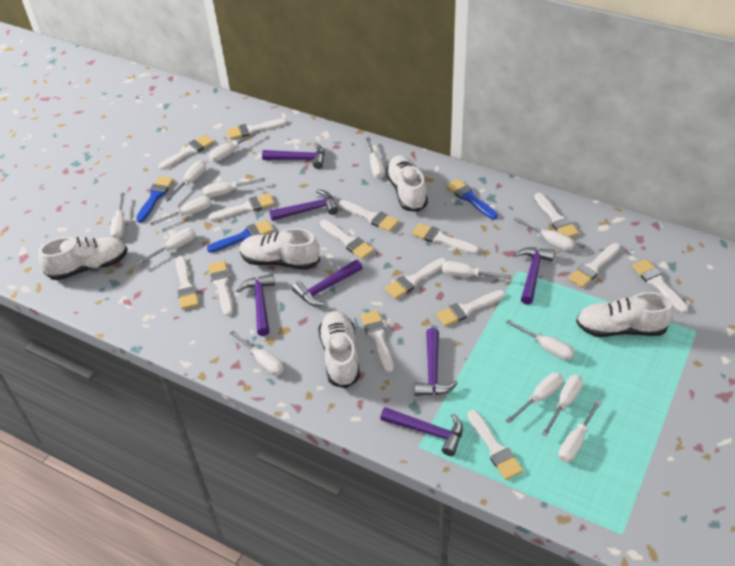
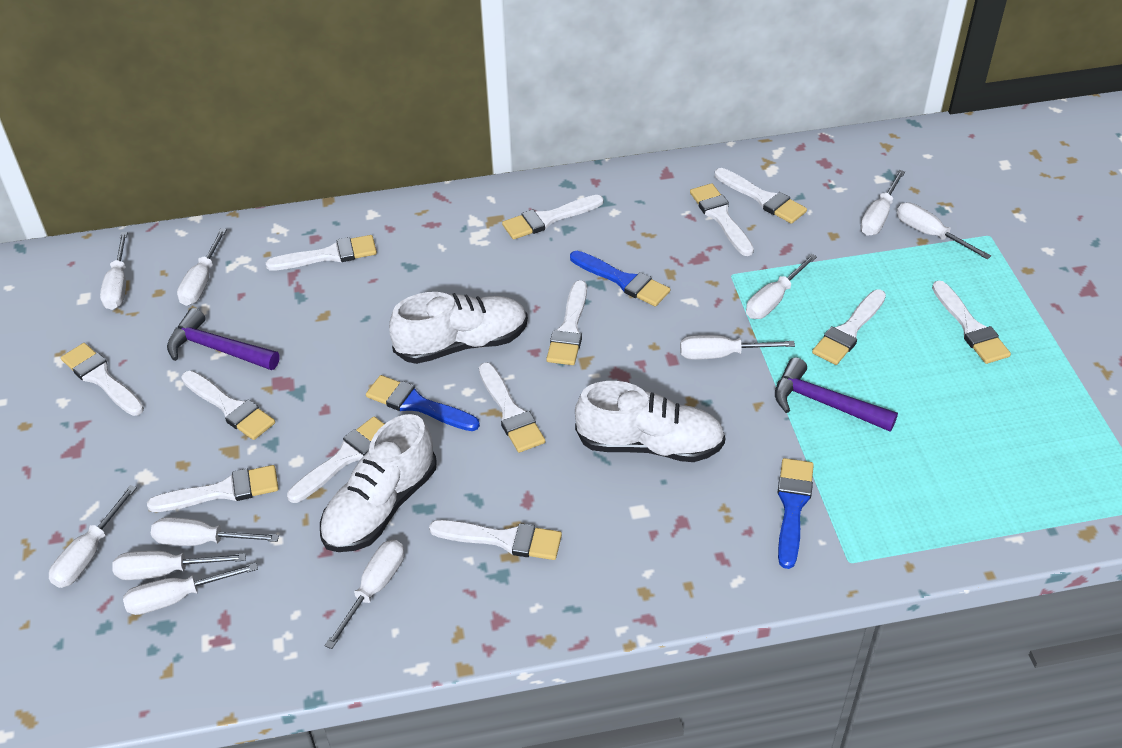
purple hammer: 7 -> 2
white brush: 15 -> 13
white screwdriver: 14 -> 11
white shoe: 5 -> 3

